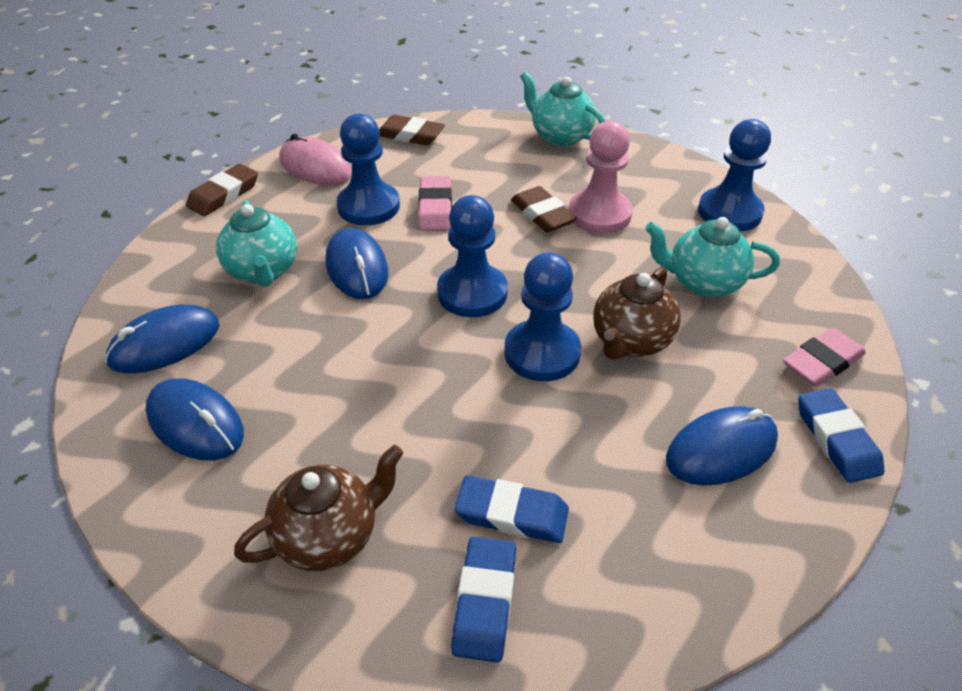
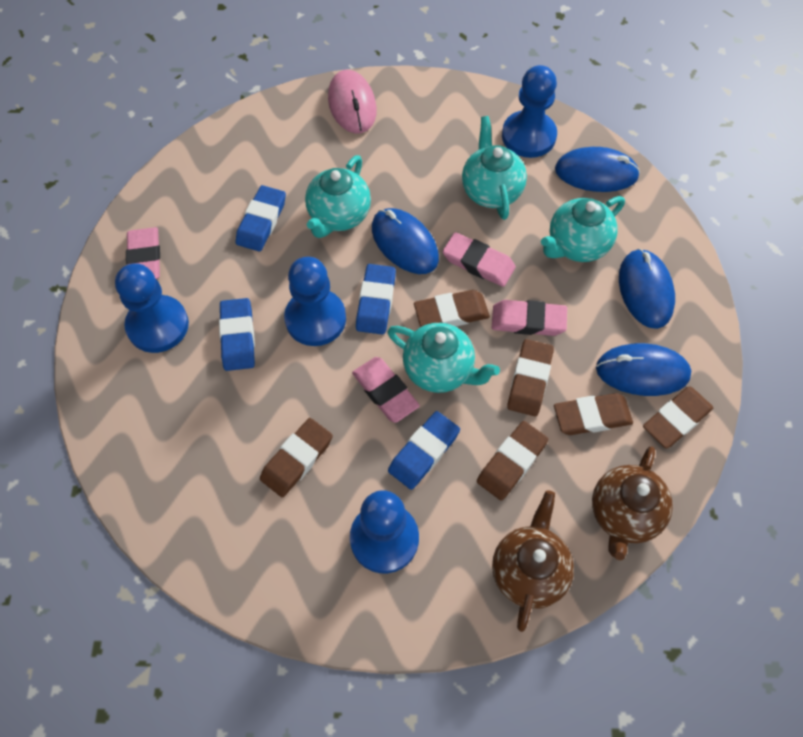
blue eraser: 3 -> 4
brown eraser: 3 -> 6
pink eraser: 2 -> 4
pink pawn: 1 -> 0
turquoise teapot: 3 -> 4

